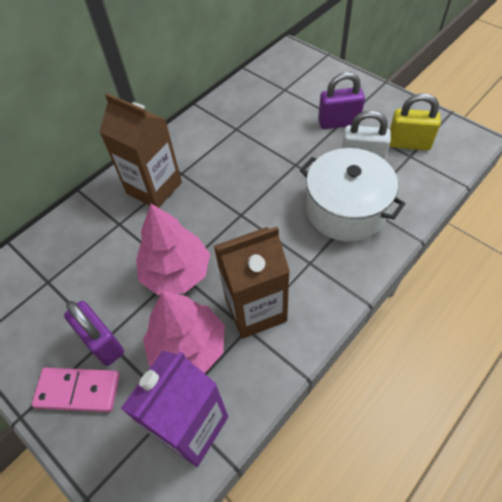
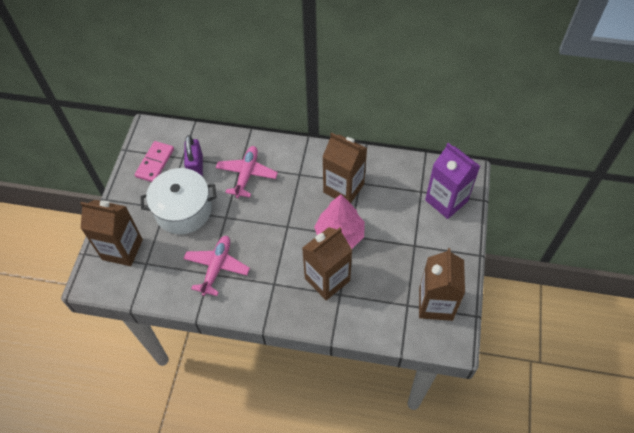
brown carton: 2 -> 4
pink plane: 0 -> 2
pink tree: 2 -> 1
purple padlock: 2 -> 1
white padlock: 1 -> 0
yellow padlock: 1 -> 0

